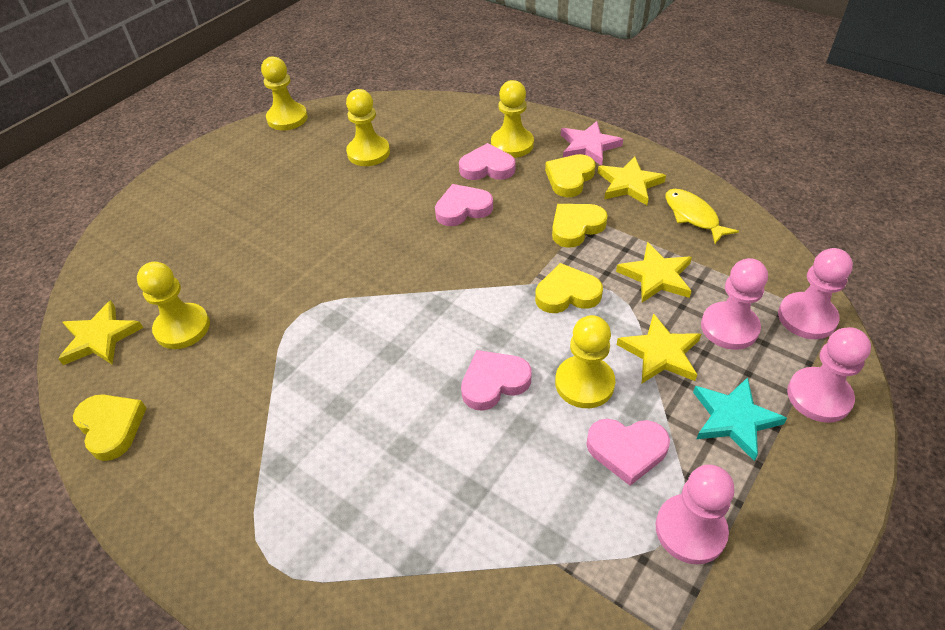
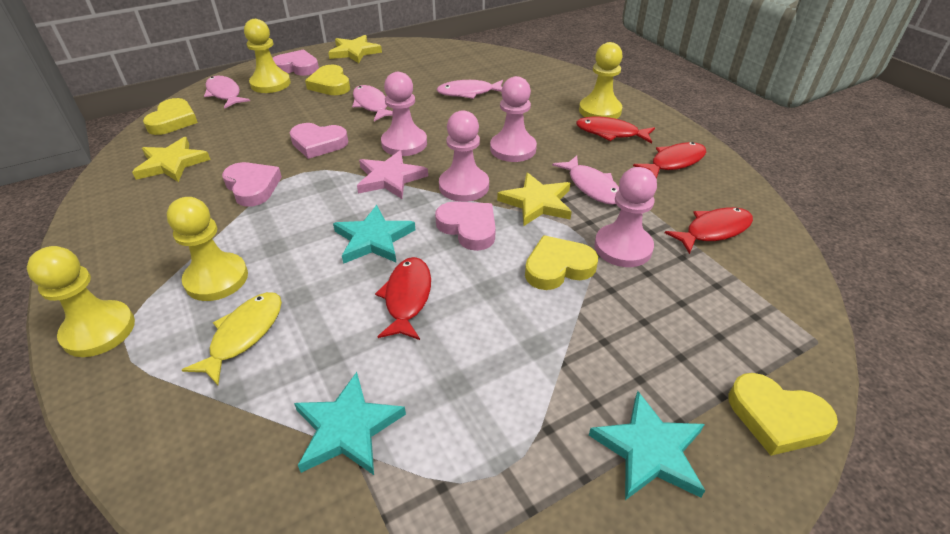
pink fish: 0 -> 4
red fish: 0 -> 4
turquoise star: 1 -> 3
yellow pawn: 5 -> 4
yellow star: 4 -> 3

